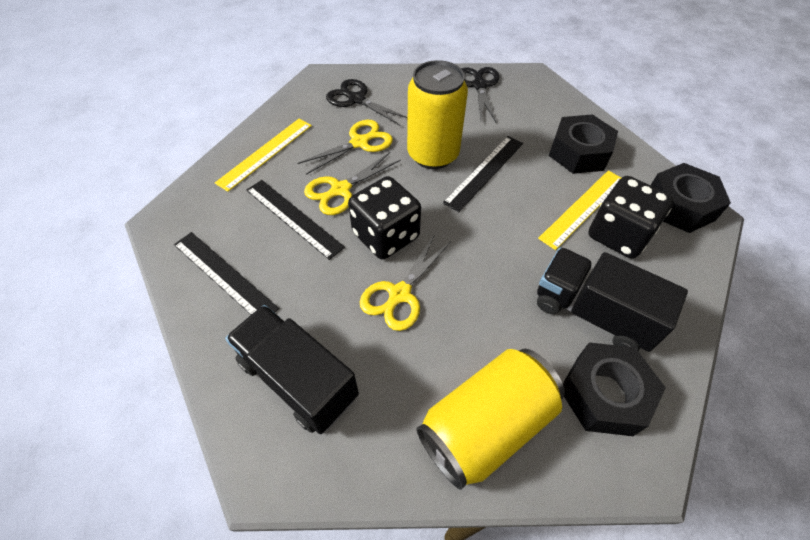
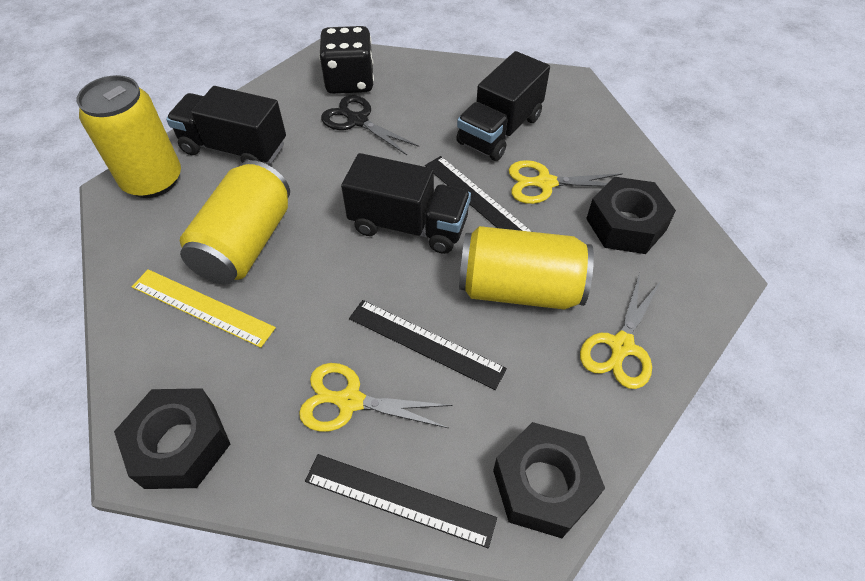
black dice: 2 -> 1
black scissors: 2 -> 1
black truck: 2 -> 3
yellow can: 2 -> 3
yellow ruler: 2 -> 1

